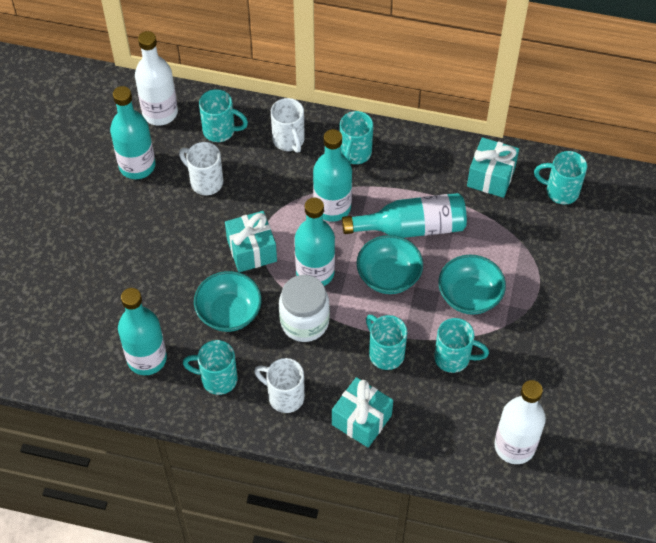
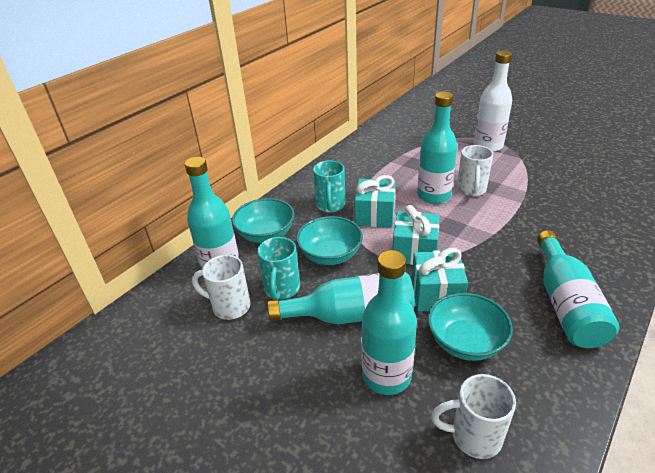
turquoise mug: 6 -> 2
white bottle: 2 -> 1
white jar: 1 -> 0

